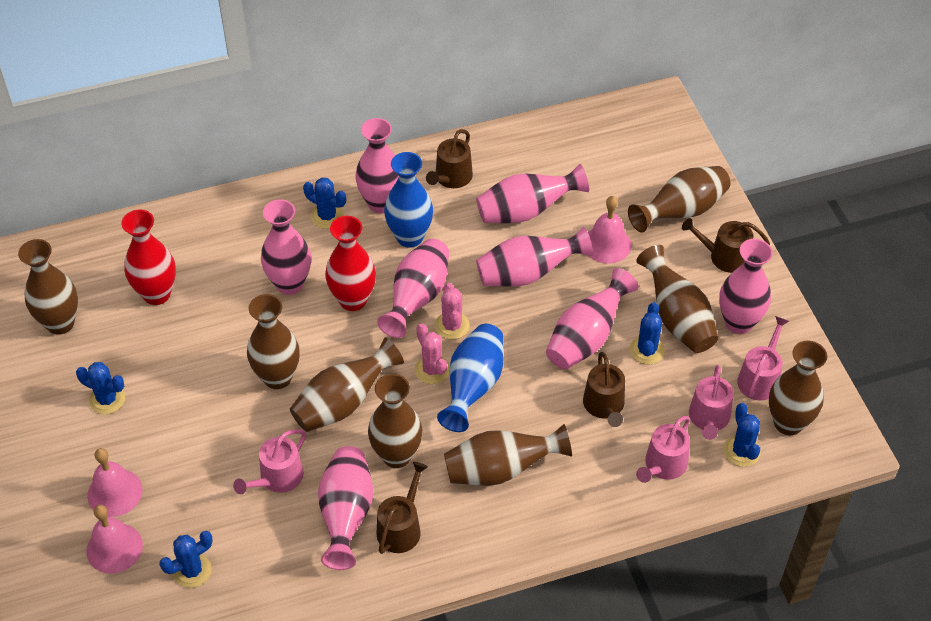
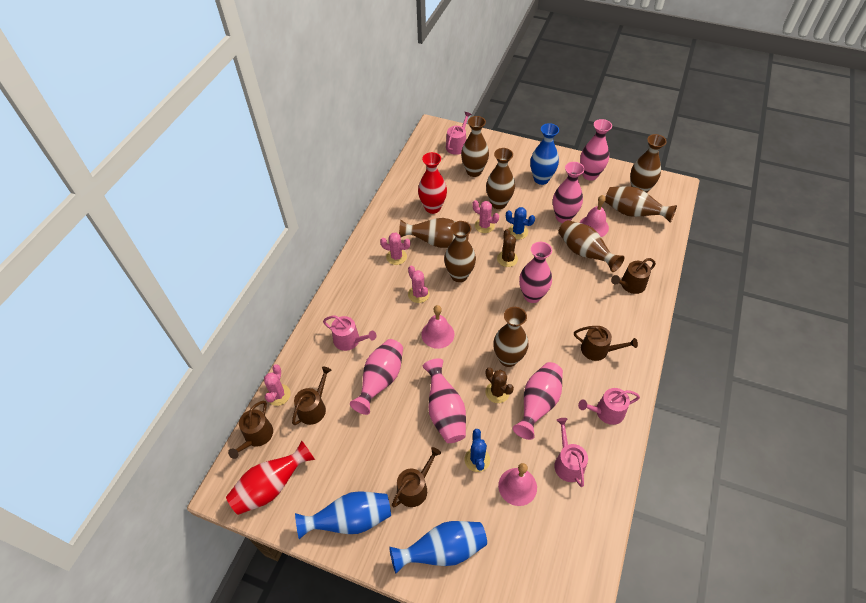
blue cactus: 5 -> 2
blue vase: 2 -> 3
brown cactus: 0 -> 2
brown watering can: 4 -> 5
pink cactus: 2 -> 4
pink vase: 8 -> 6

